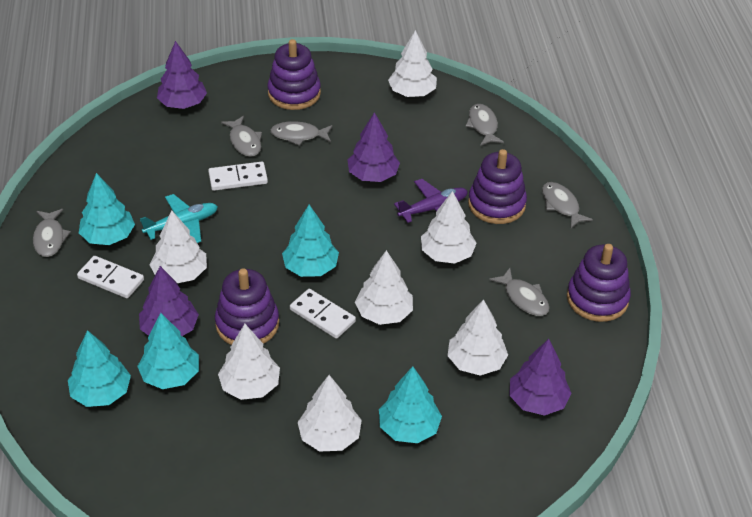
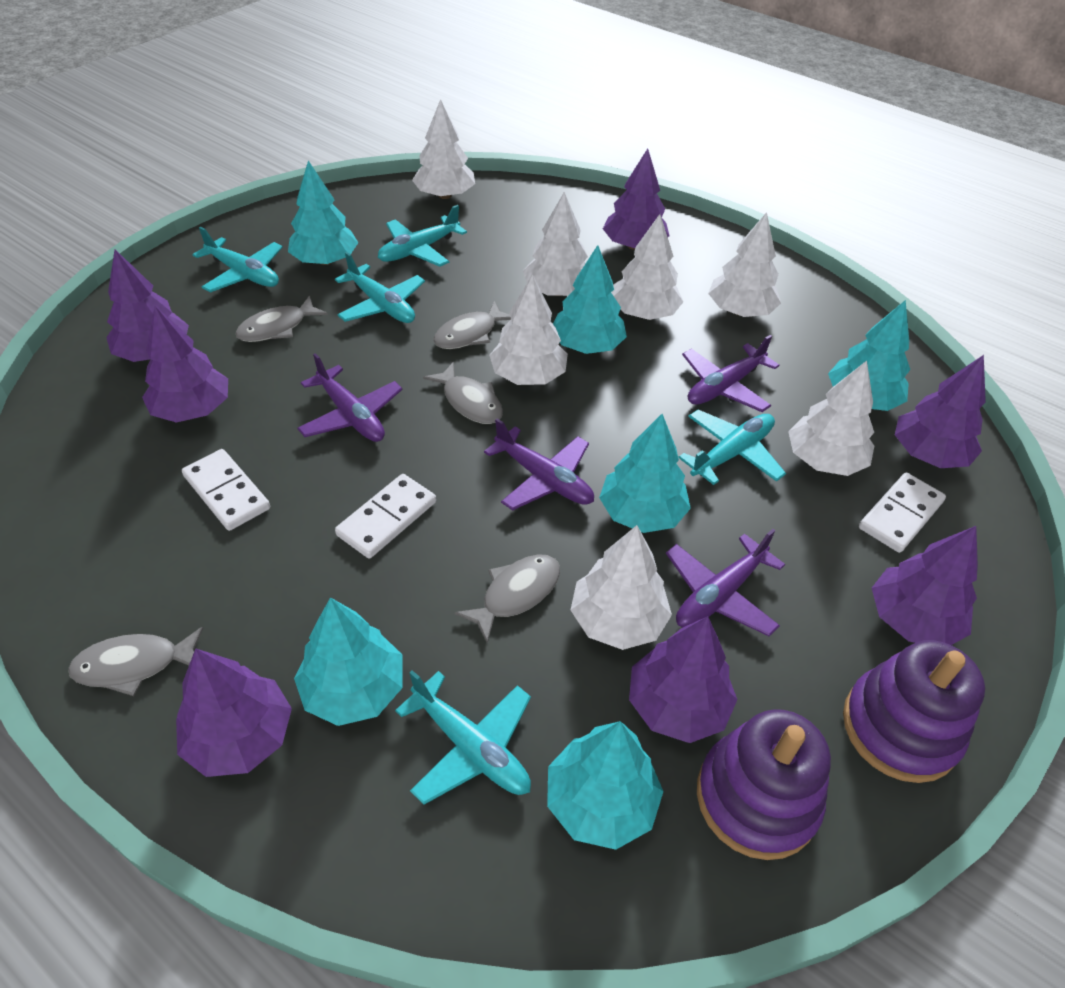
grey fish: 6 -> 5
purple plane: 1 -> 4
purple stacking toy: 4 -> 2
purple tree: 4 -> 7
turquoise plane: 1 -> 5
turquoise tree: 5 -> 6

